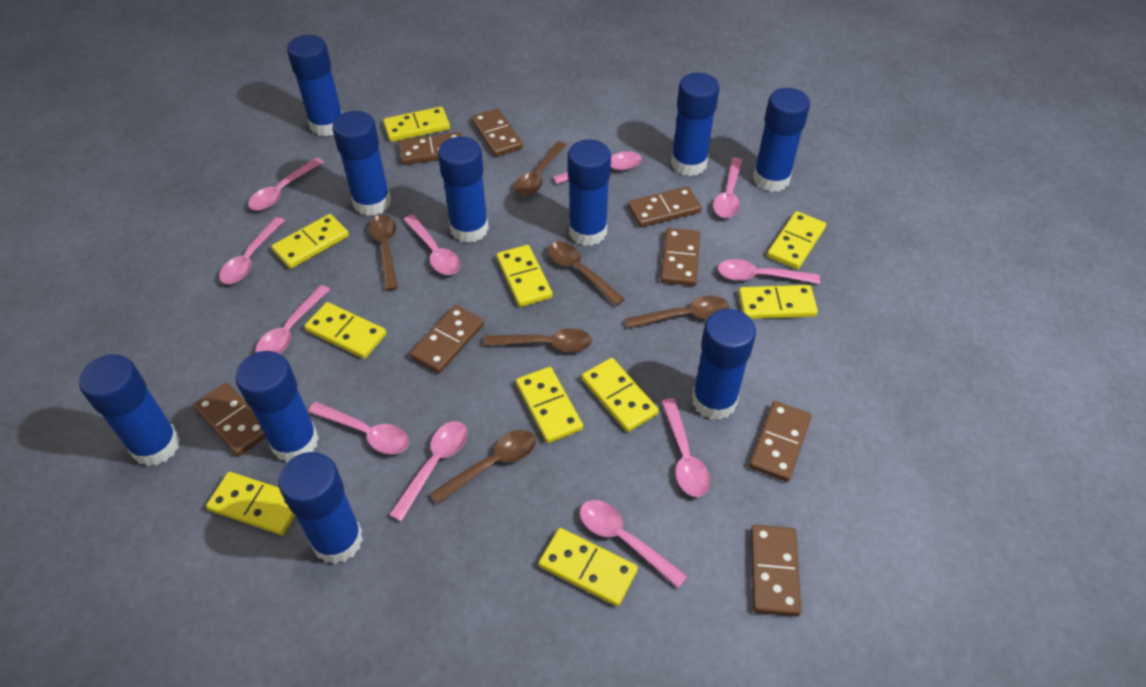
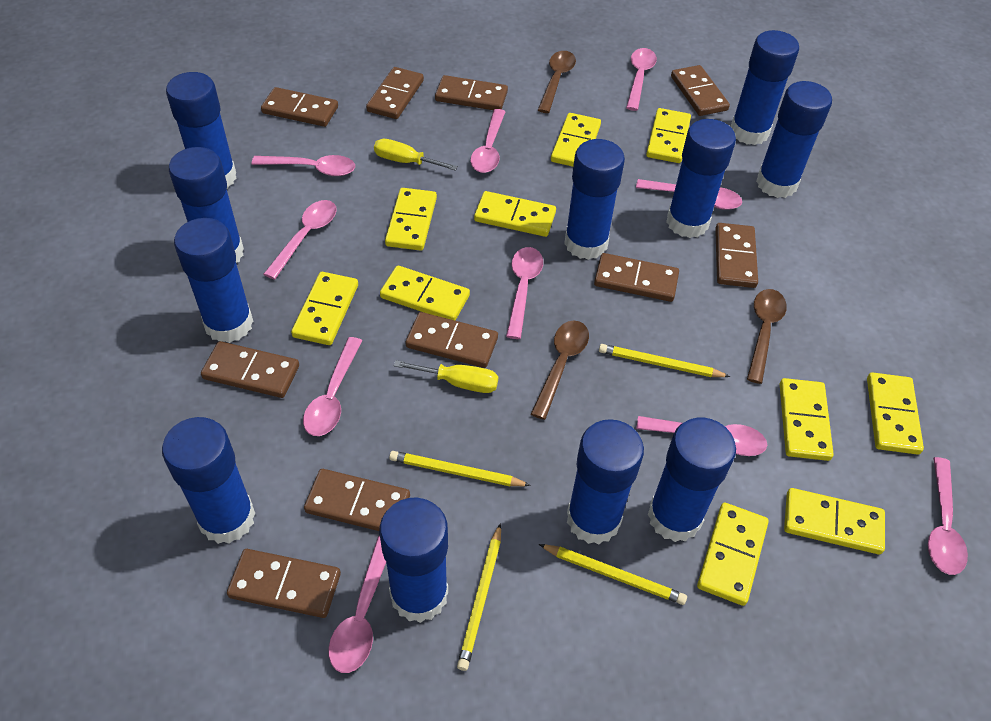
blue glue stick: 10 -> 11
brown domino: 8 -> 10
brown spoon: 6 -> 3
pink spoon: 11 -> 10
yellow pencil: 0 -> 4
yellow screwdriver: 0 -> 2

